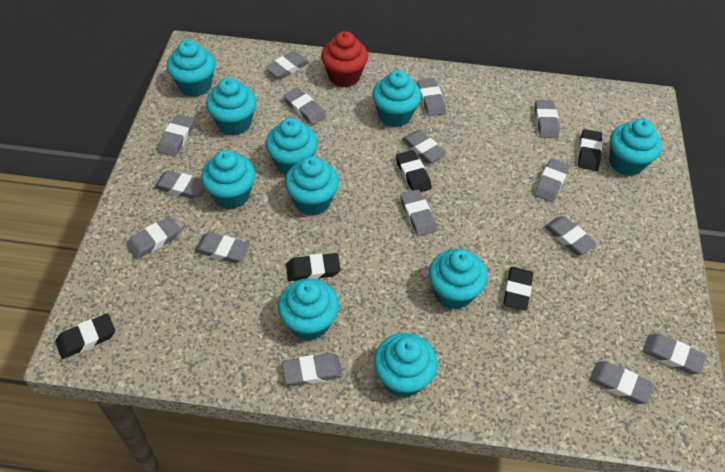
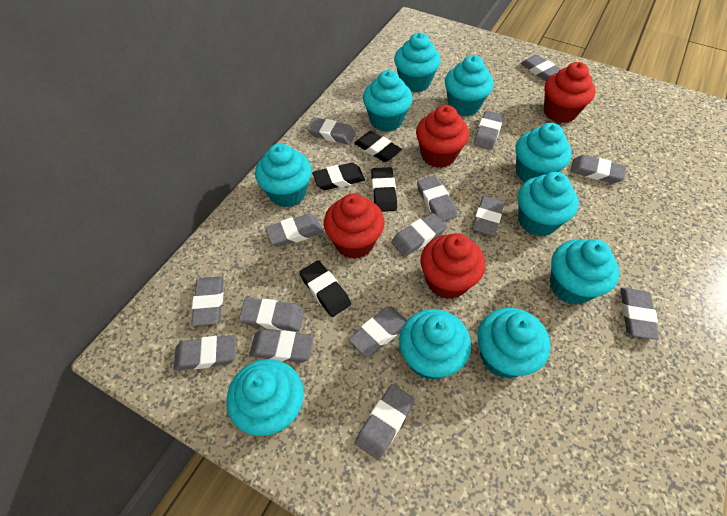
black eraser: 5 -> 4
red cupcake: 1 -> 4

